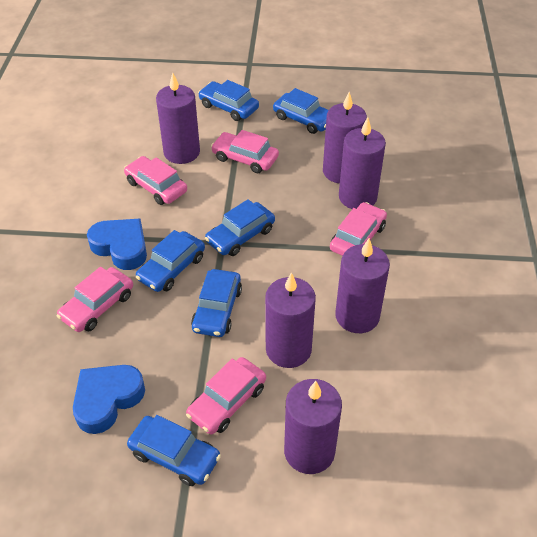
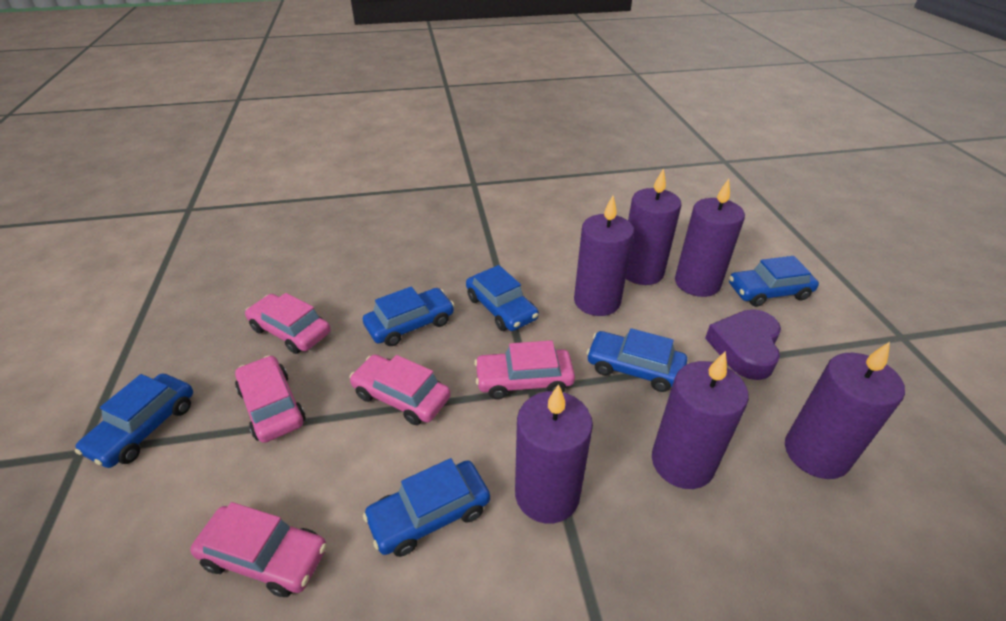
blue heart: 2 -> 0
purple heart: 0 -> 1

